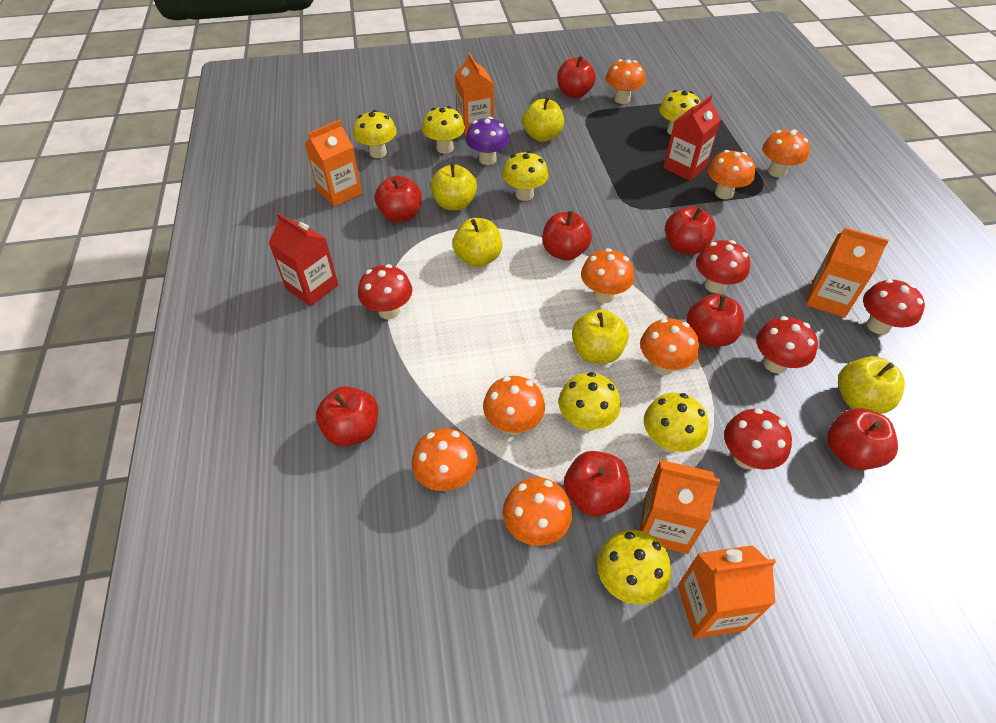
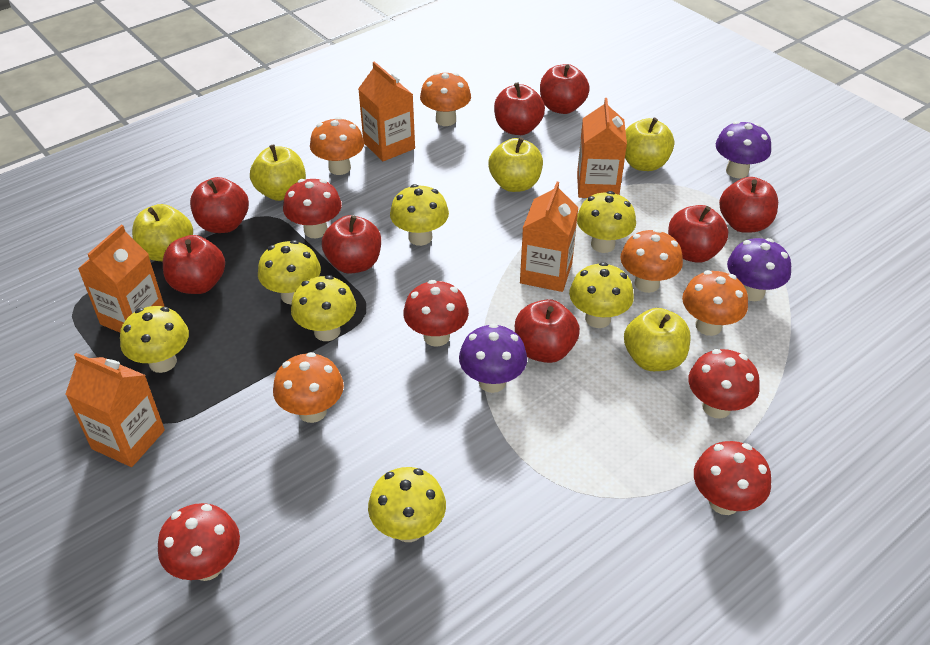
orange mushroom: 8 -> 5
purple mushroom: 1 -> 3
red carton: 2 -> 0

